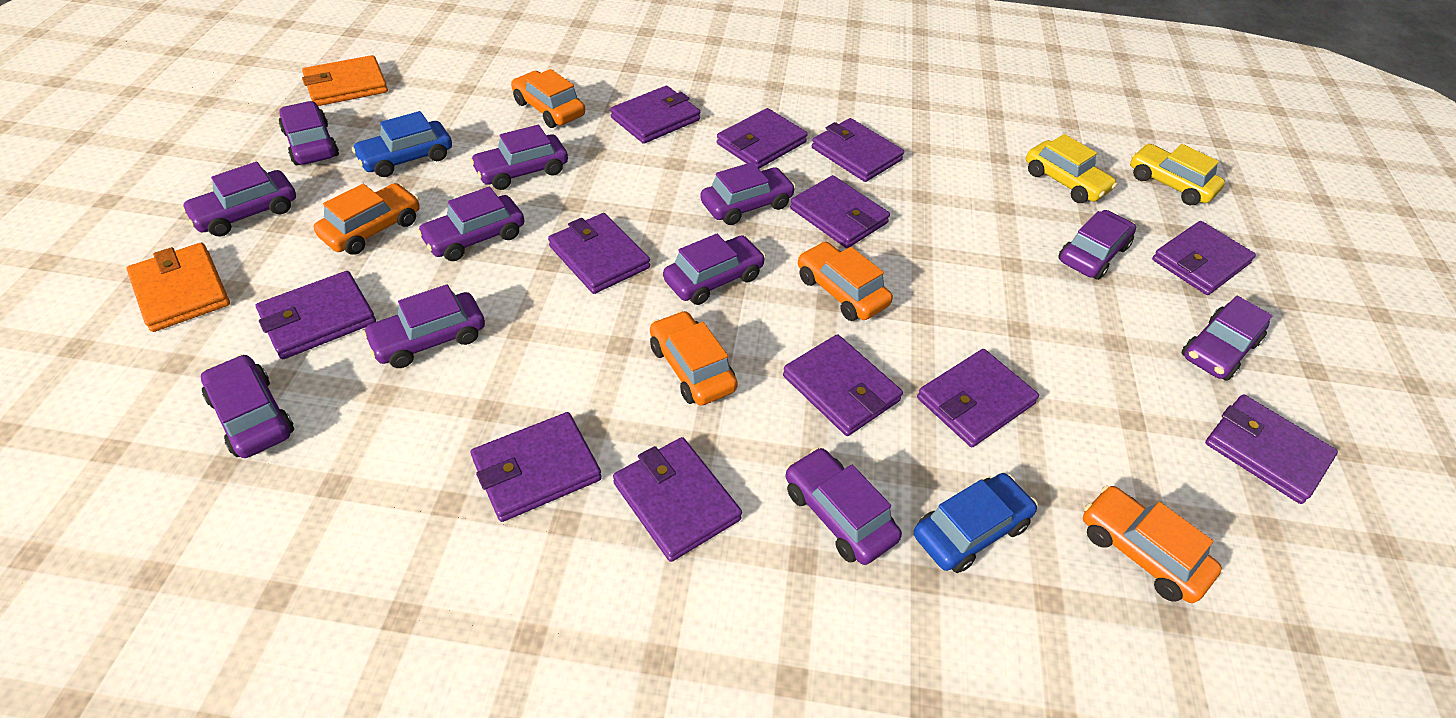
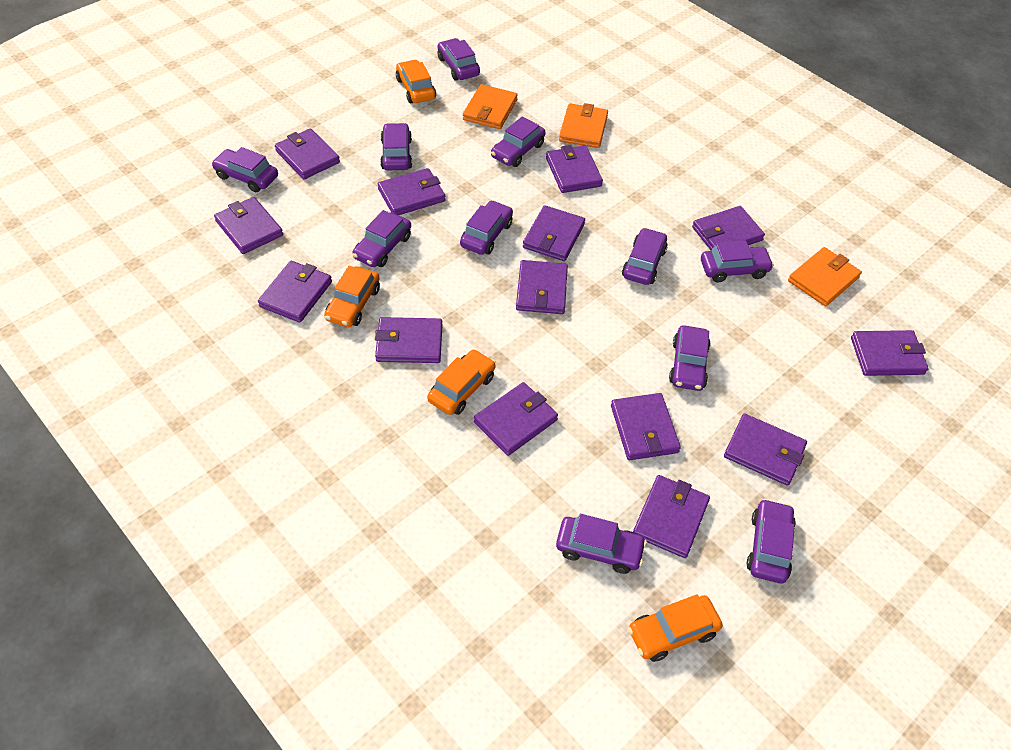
blue car: 2 -> 0
orange car: 5 -> 4
orange wallet: 2 -> 3
purple wallet: 12 -> 14
yellow car: 2 -> 0

